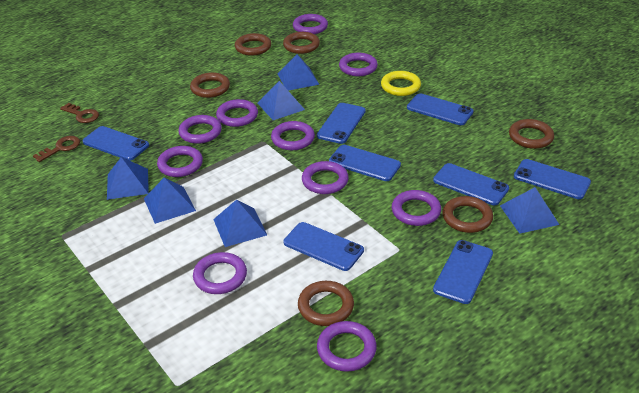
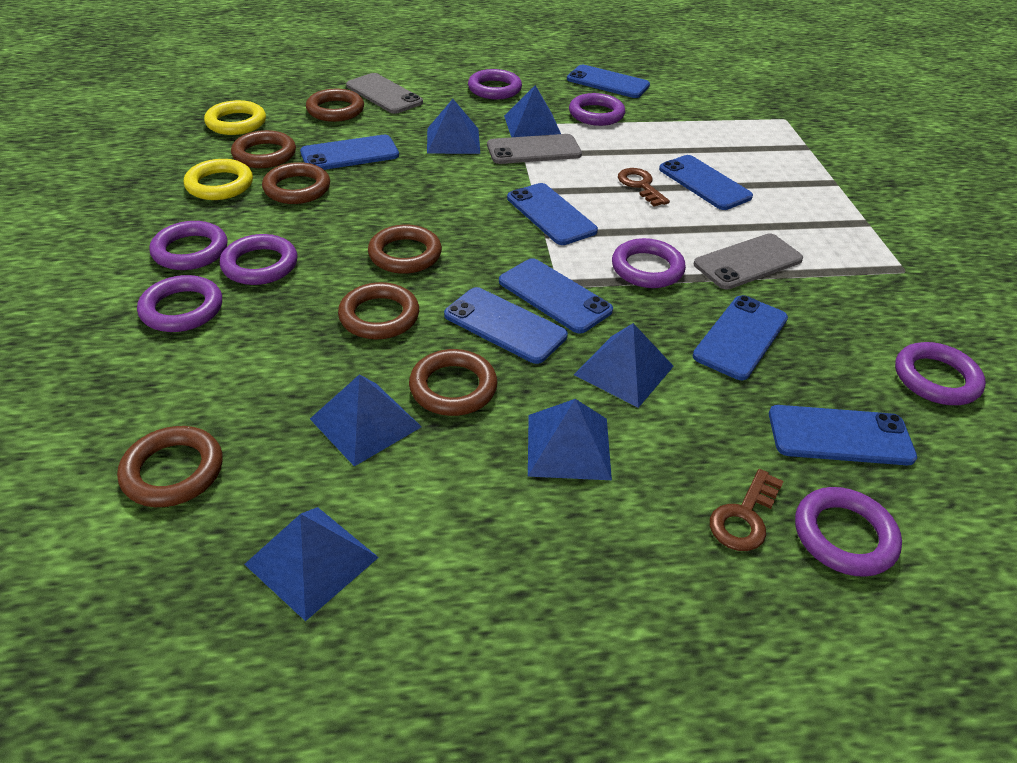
brown ring: 6 -> 7
grey phone: 0 -> 3
purple ring: 10 -> 8
yellow ring: 1 -> 2

